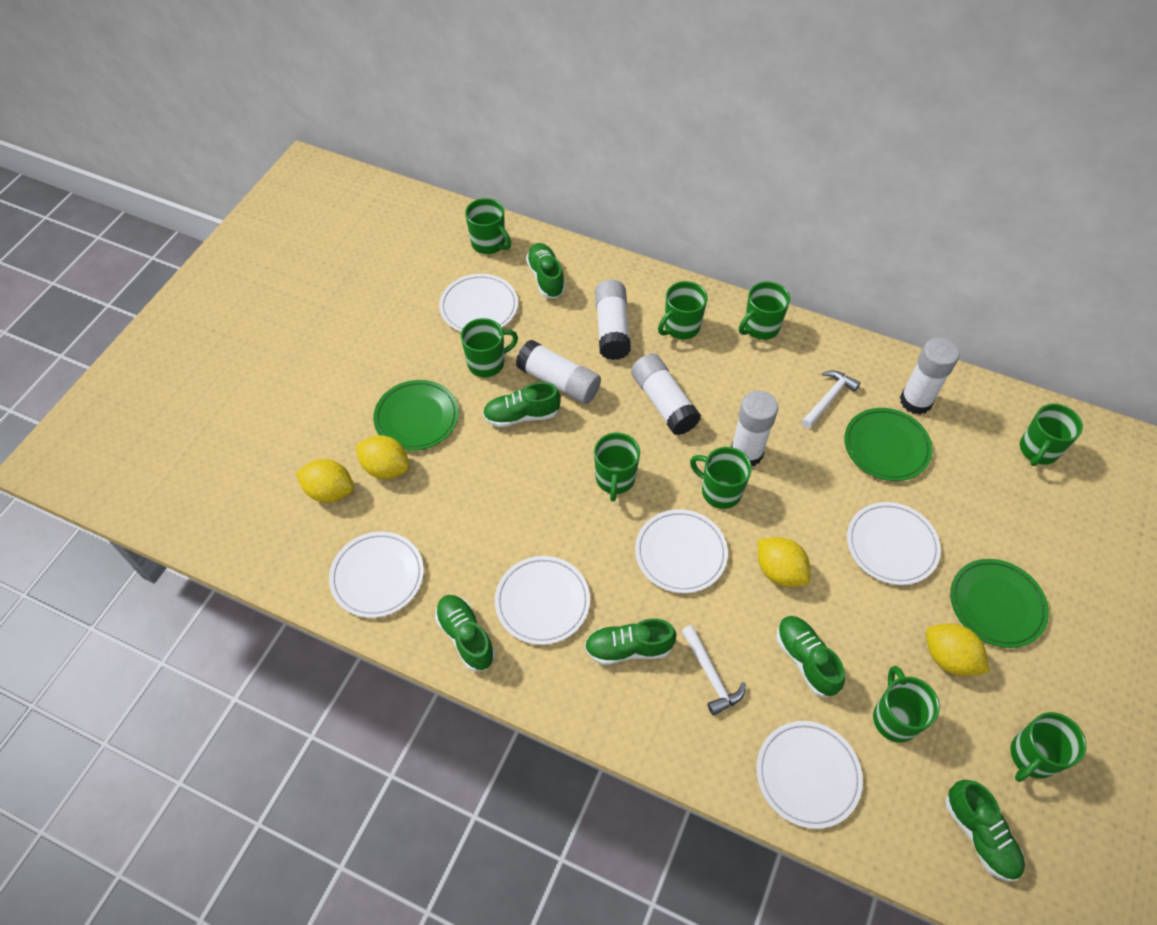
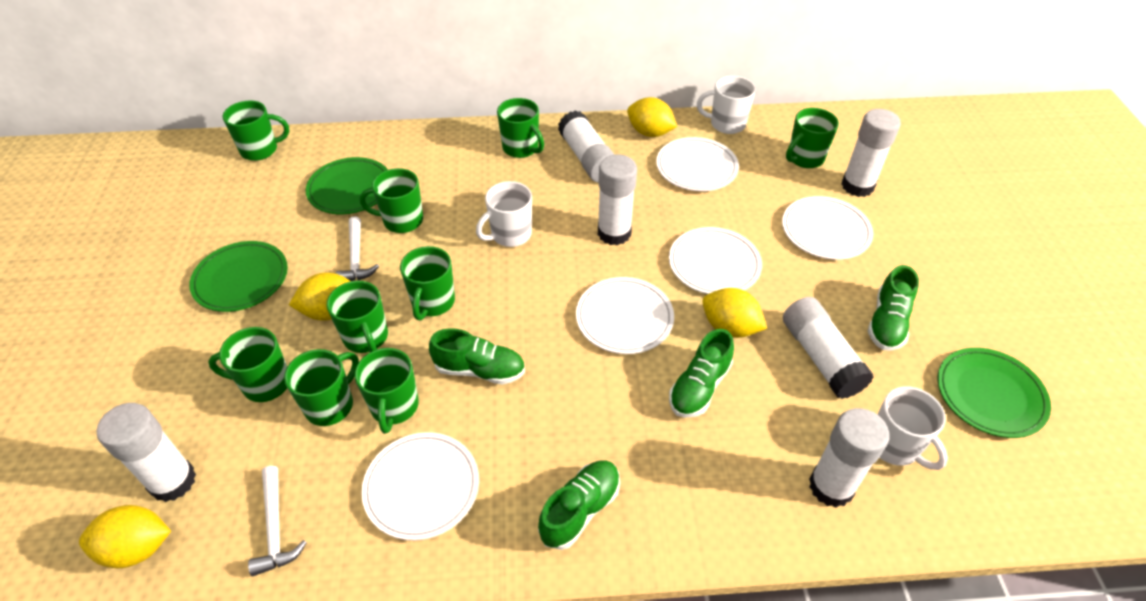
green shoe: 6 -> 4
white glue stick: 5 -> 6
white mug: 0 -> 3
white plate: 6 -> 5

